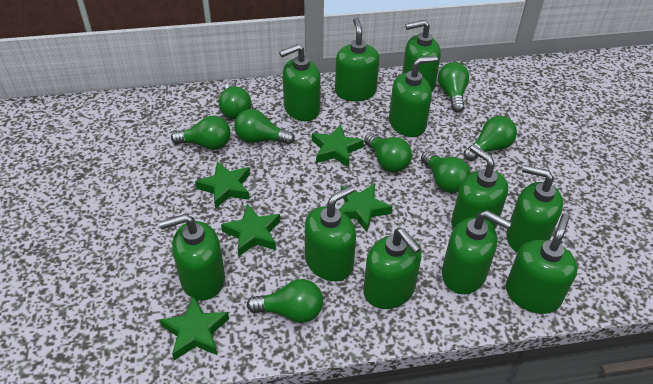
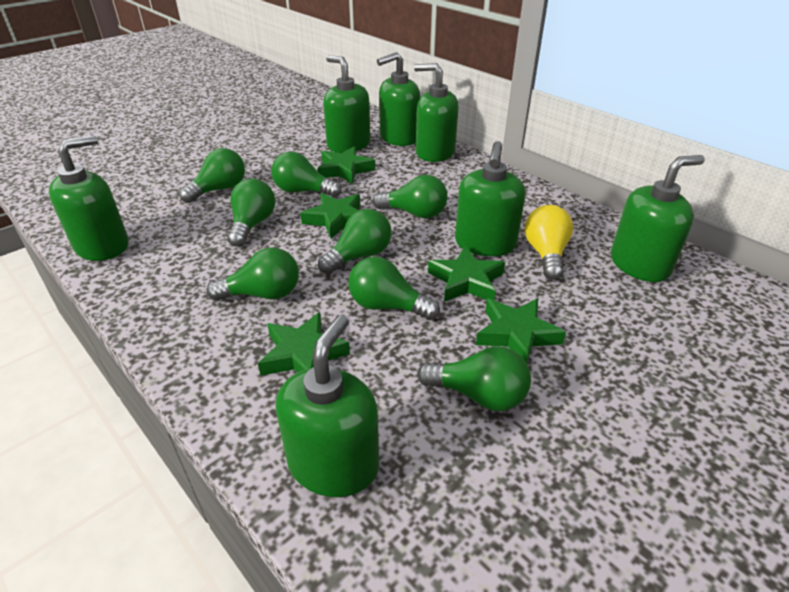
green soap dispenser: 11 -> 7
yellow light bulb: 0 -> 1

